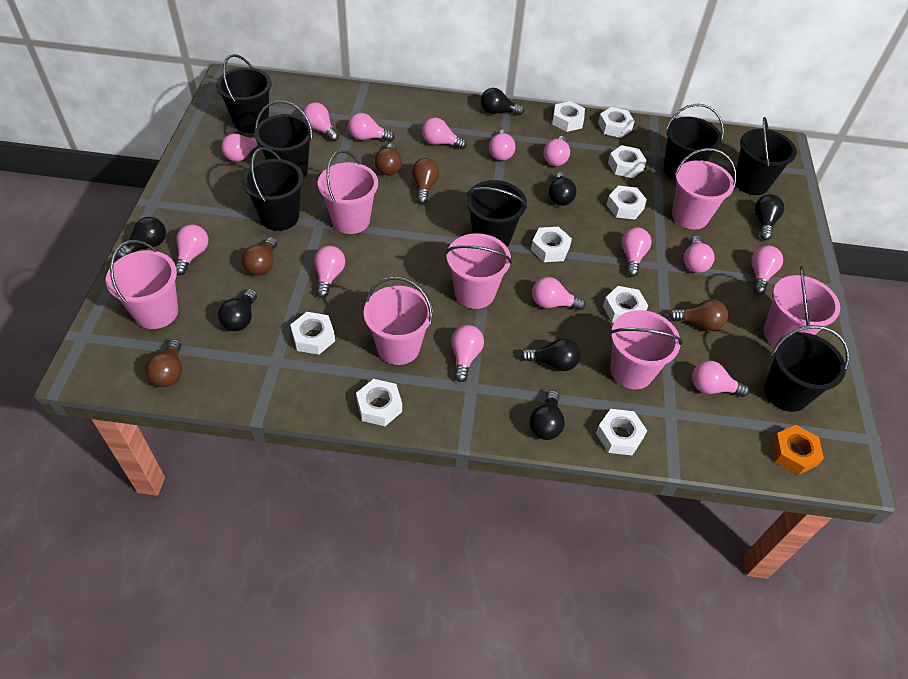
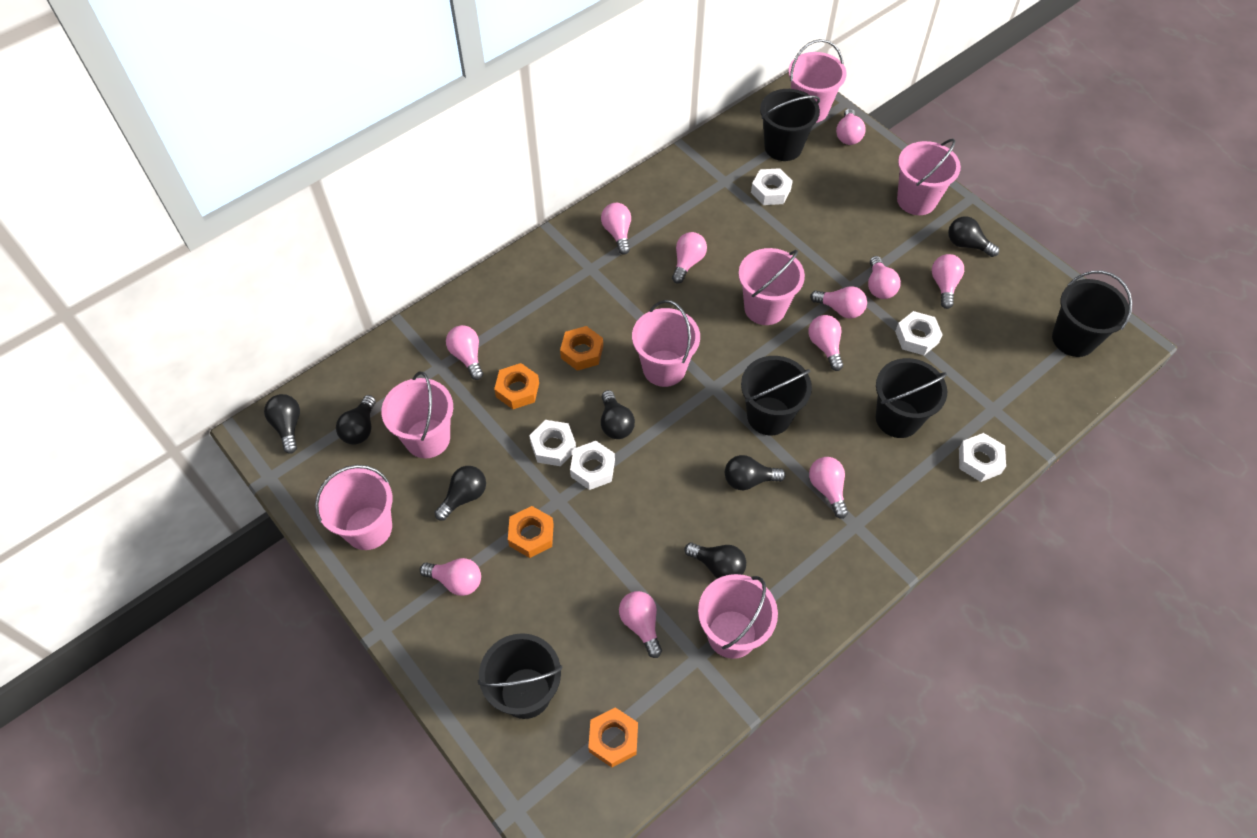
black bucket: 7 -> 5
brown light bulb: 5 -> 0
orange nut: 1 -> 4
pink light bulb: 14 -> 11
white nut: 9 -> 5

